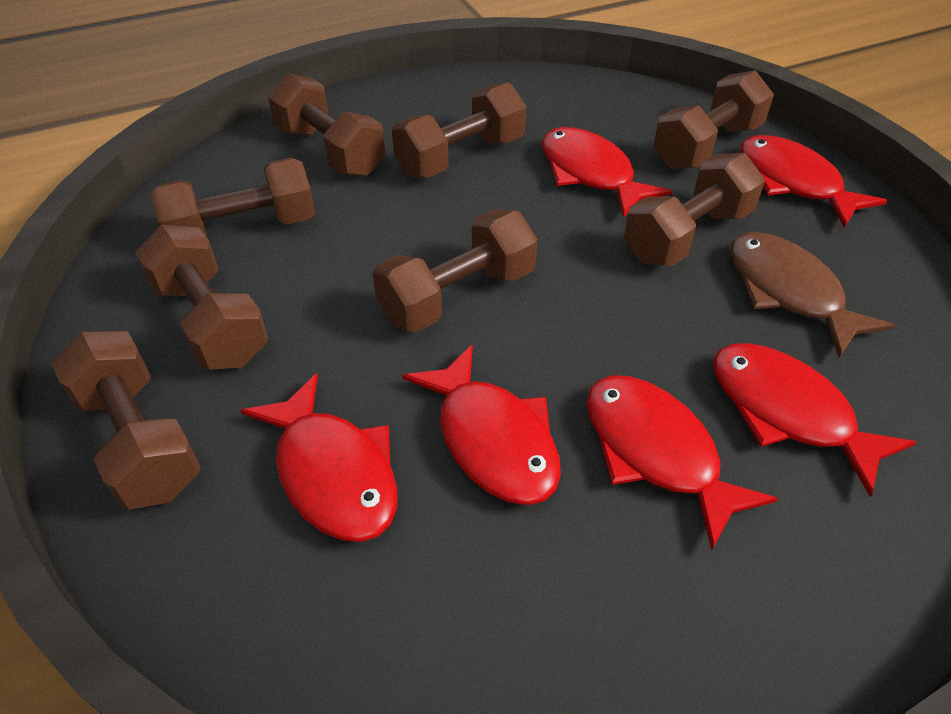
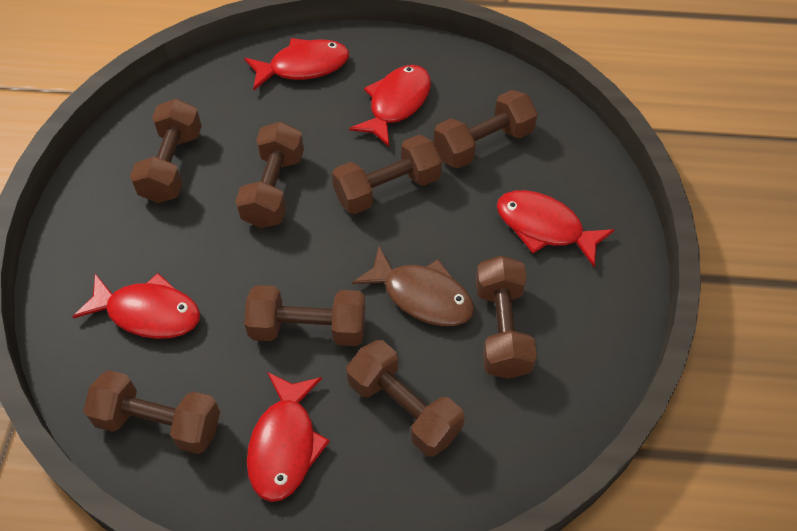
red fish: 6 -> 5

